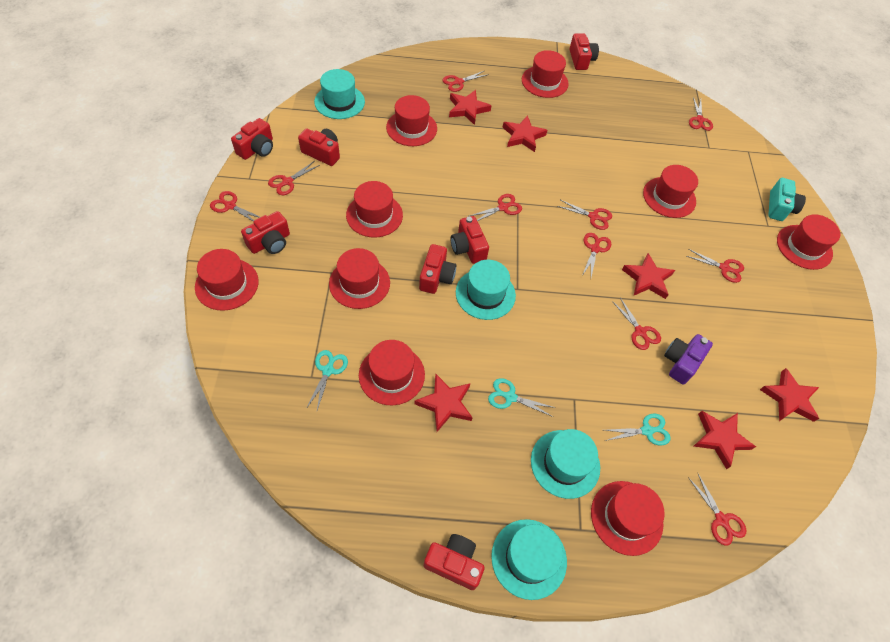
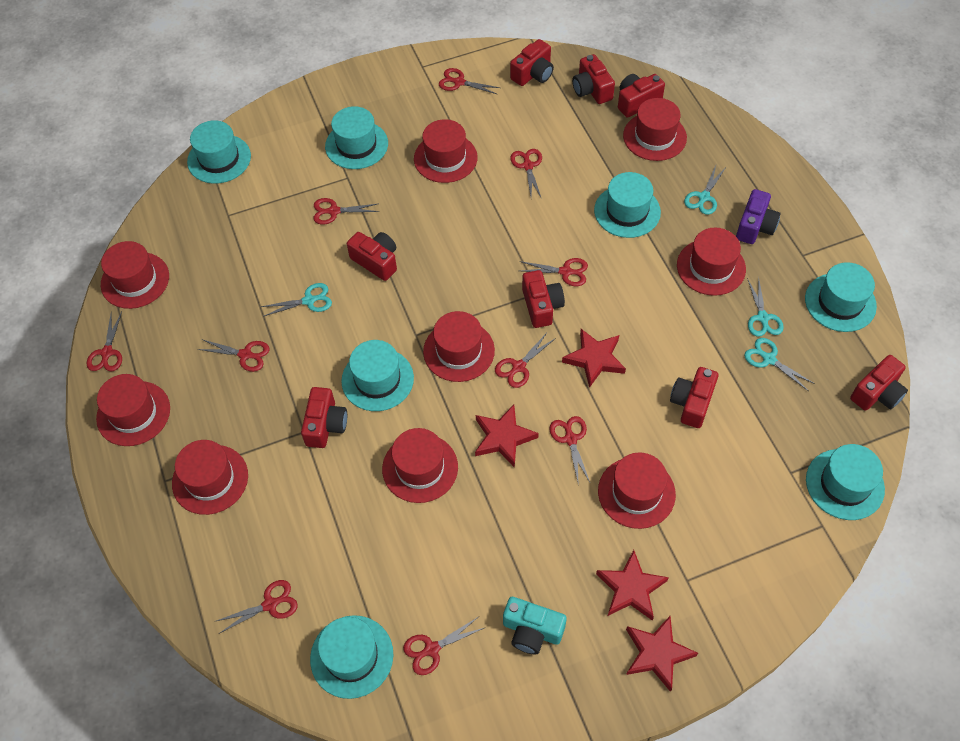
red camera: 7 -> 8
red star: 6 -> 4
turquoise hat: 4 -> 7
turquoise scissors: 3 -> 4

